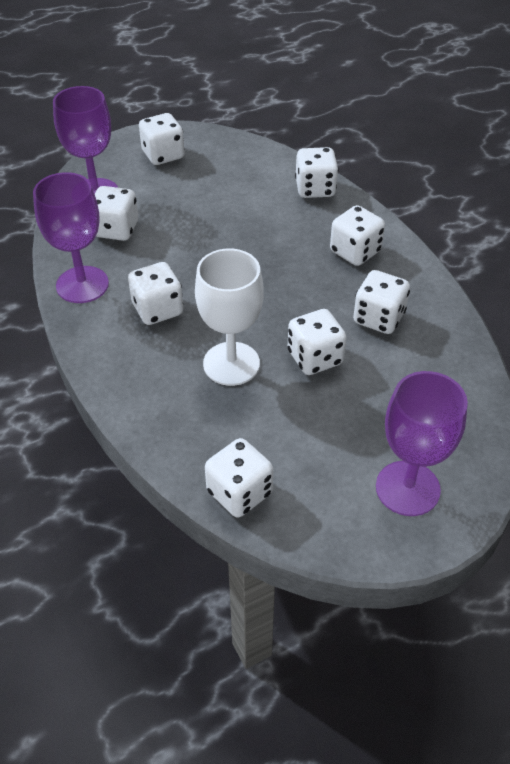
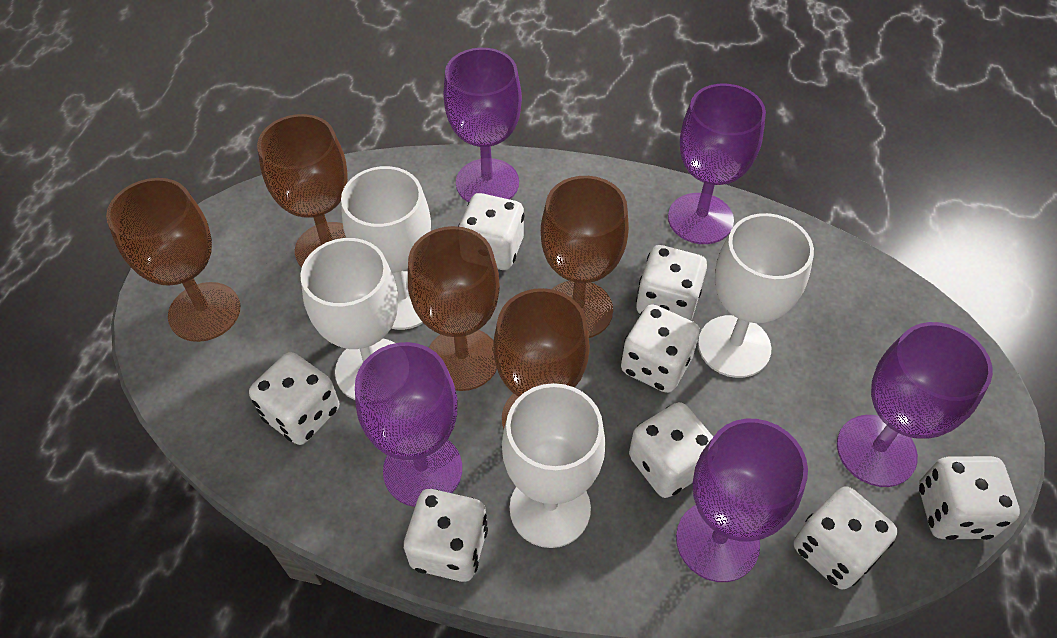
brown goblet: 0 -> 5
purple goblet: 3 -> 5
white goblet: 1 -> 4

